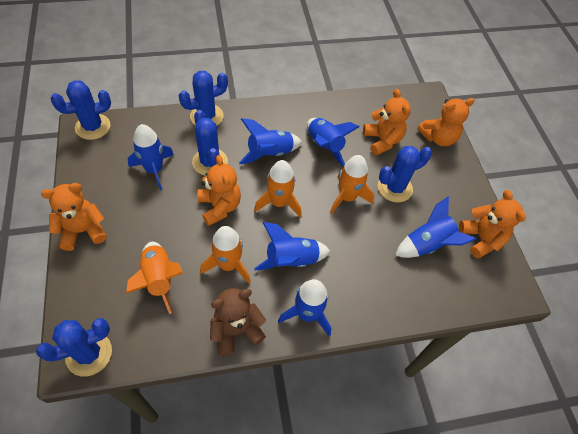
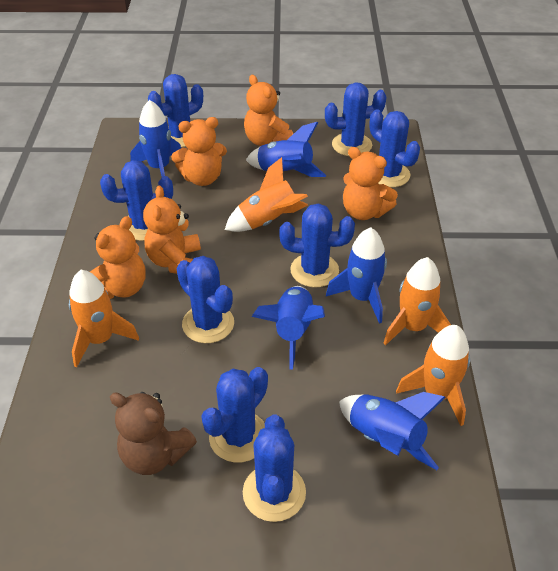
blue cactus: 5 -> 8
blue rocket: 6 -> 5

